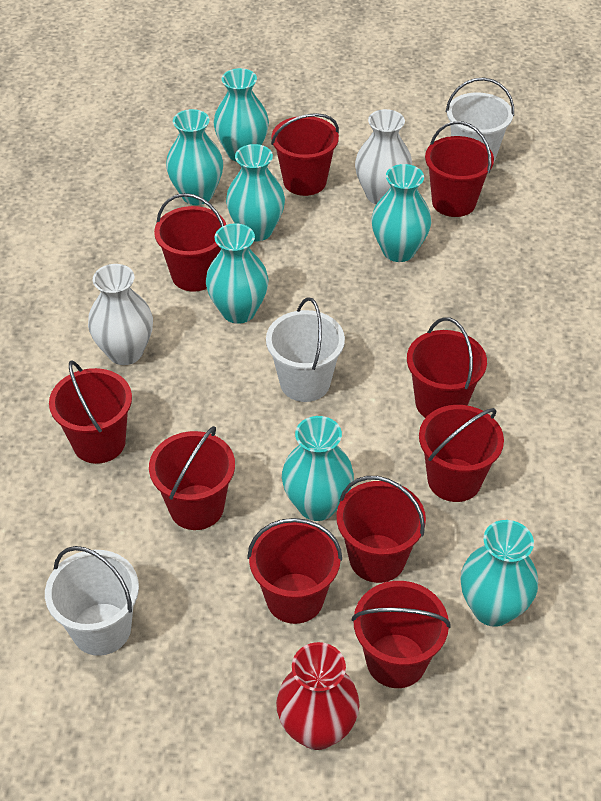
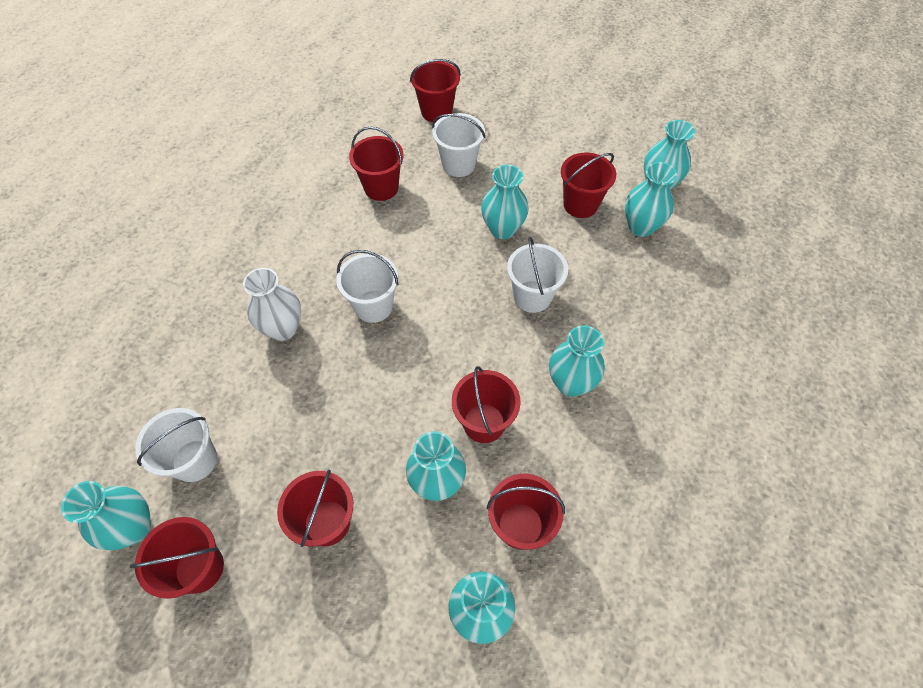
red bucket: 10 -> 7
red vase: 1 -> 0
white bucket: 3 -> 4
white vase: 2 -> 1

